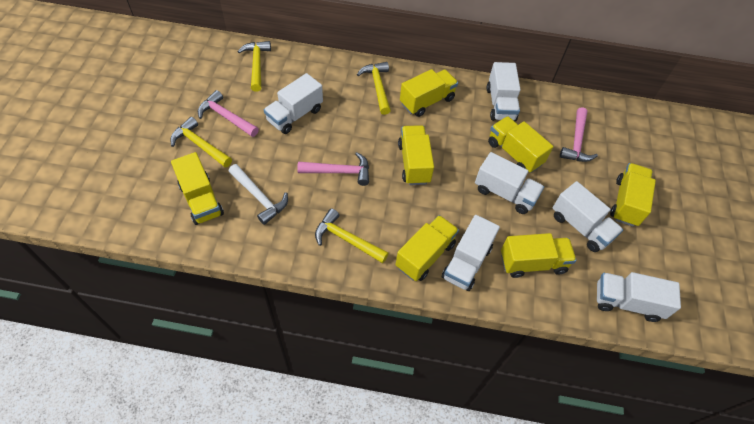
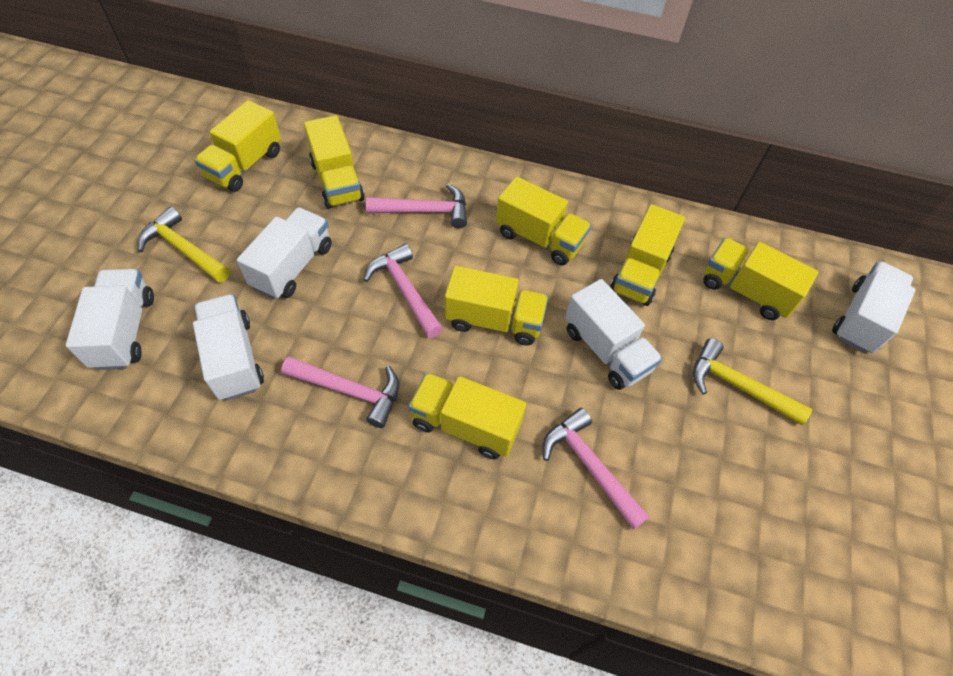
pink hammer: 3 -> 4
white hammer: 1 -> 0
white truck: 6 -> 5
yellow hammer: 4 -> 2

